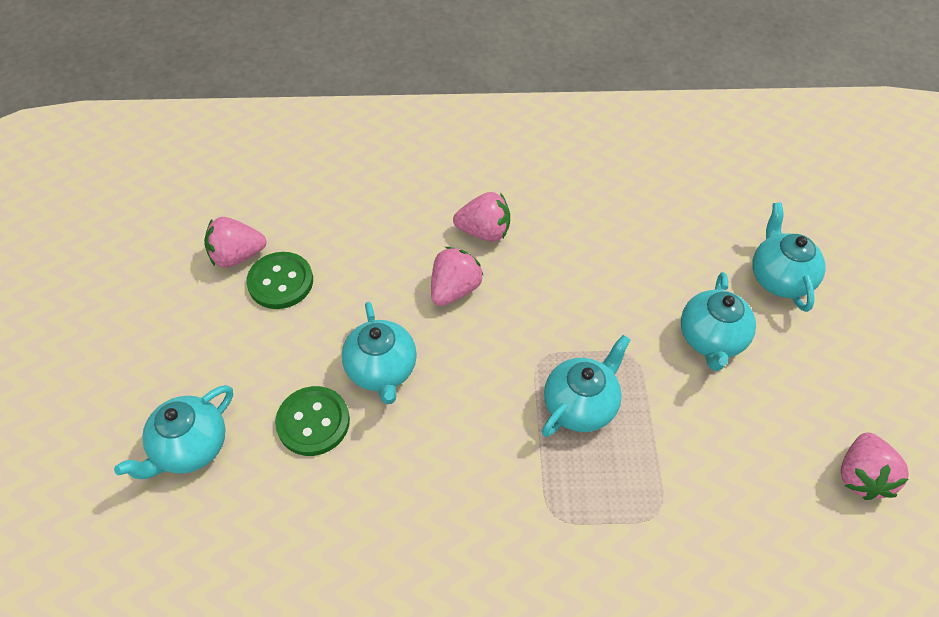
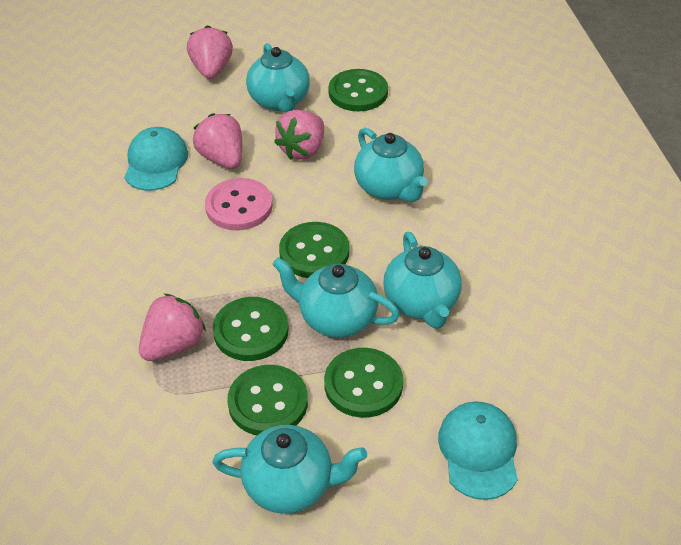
green button: 2 -> 5
pink button: 0 -> 1
turquoise cap: 0 -> 2

